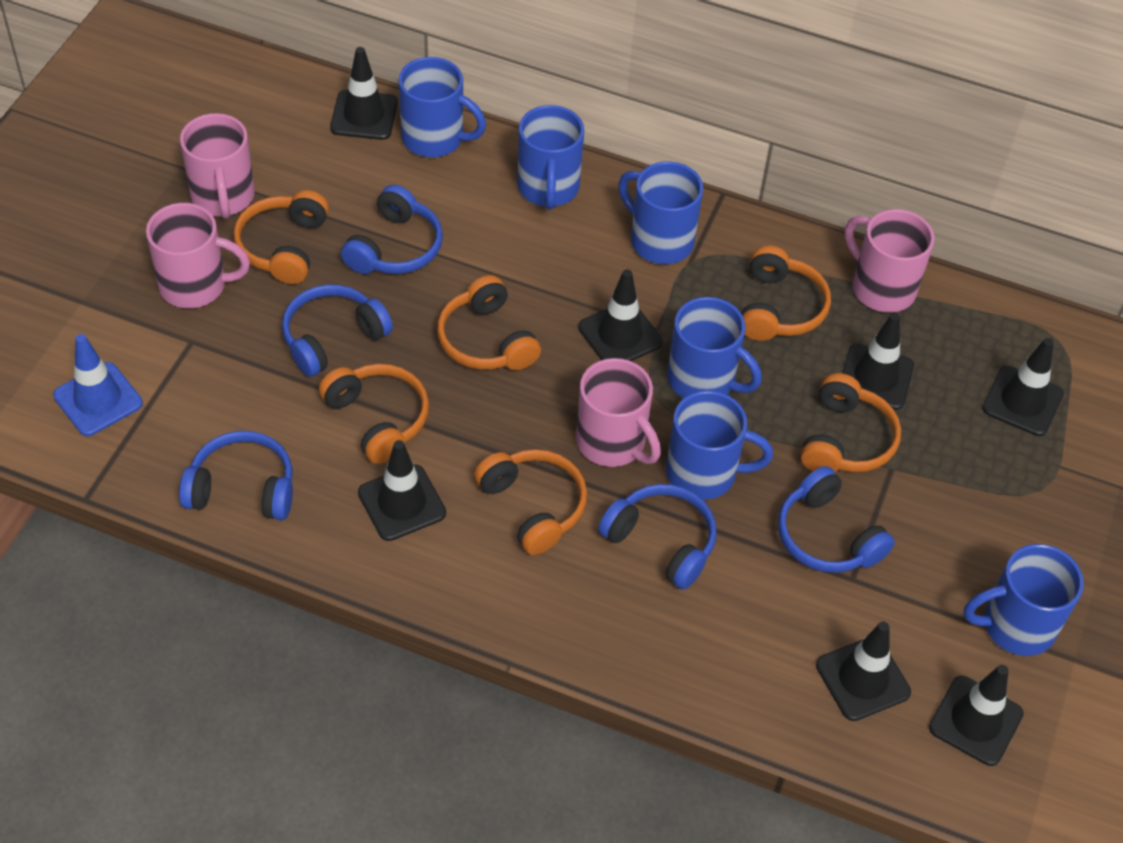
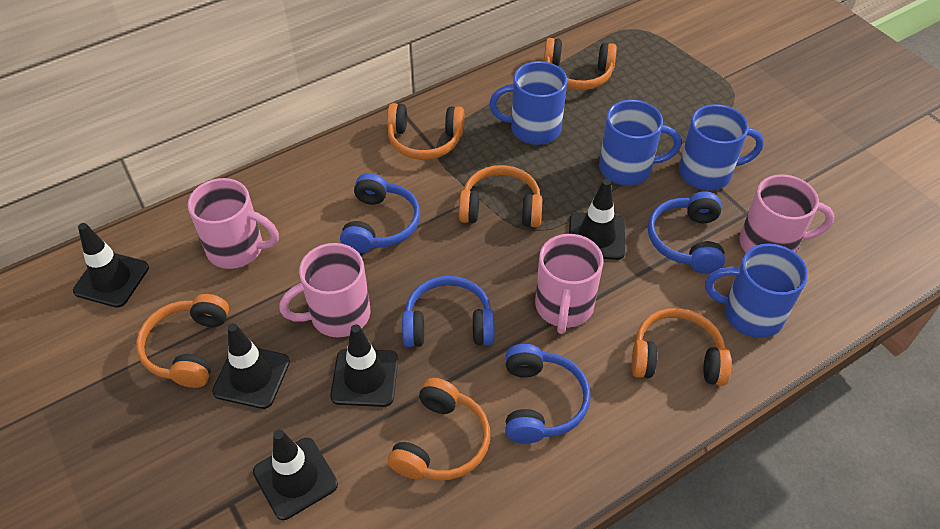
black traffic cone: 7 -> 5
blue headphones: 5 -> 4
blue mug: 6 -> 4
blue traffic cone: 1 -> 0

